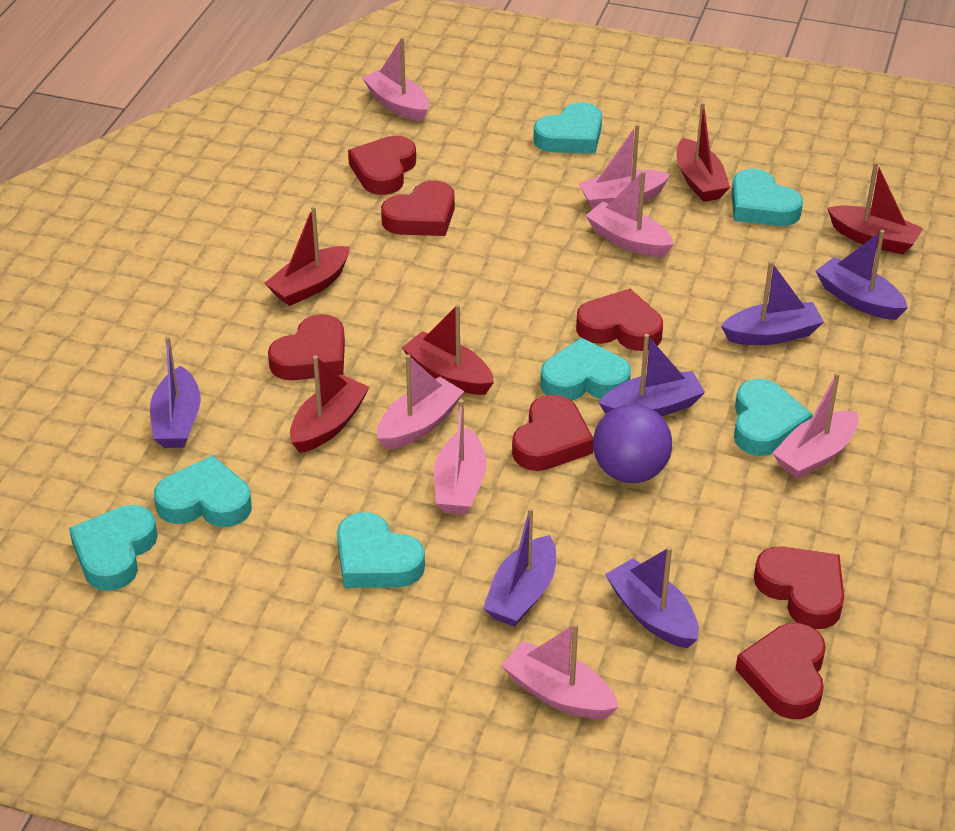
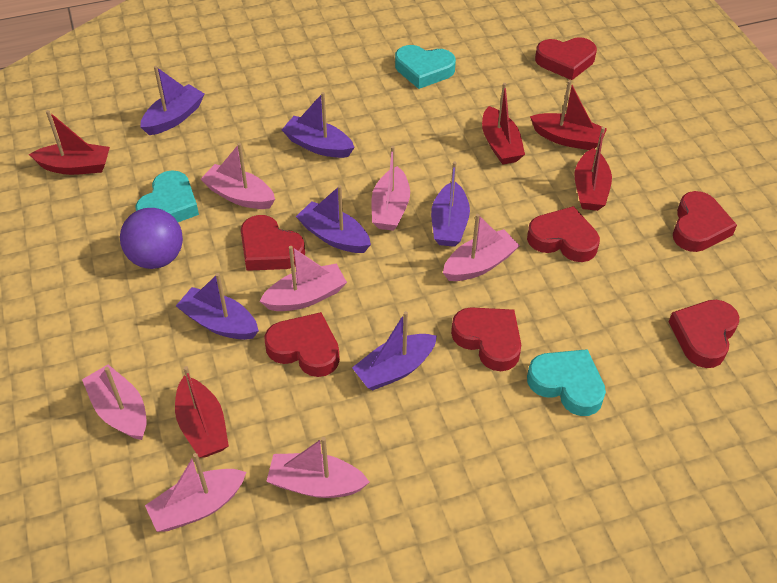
turquoise heart: 7 -> 3

